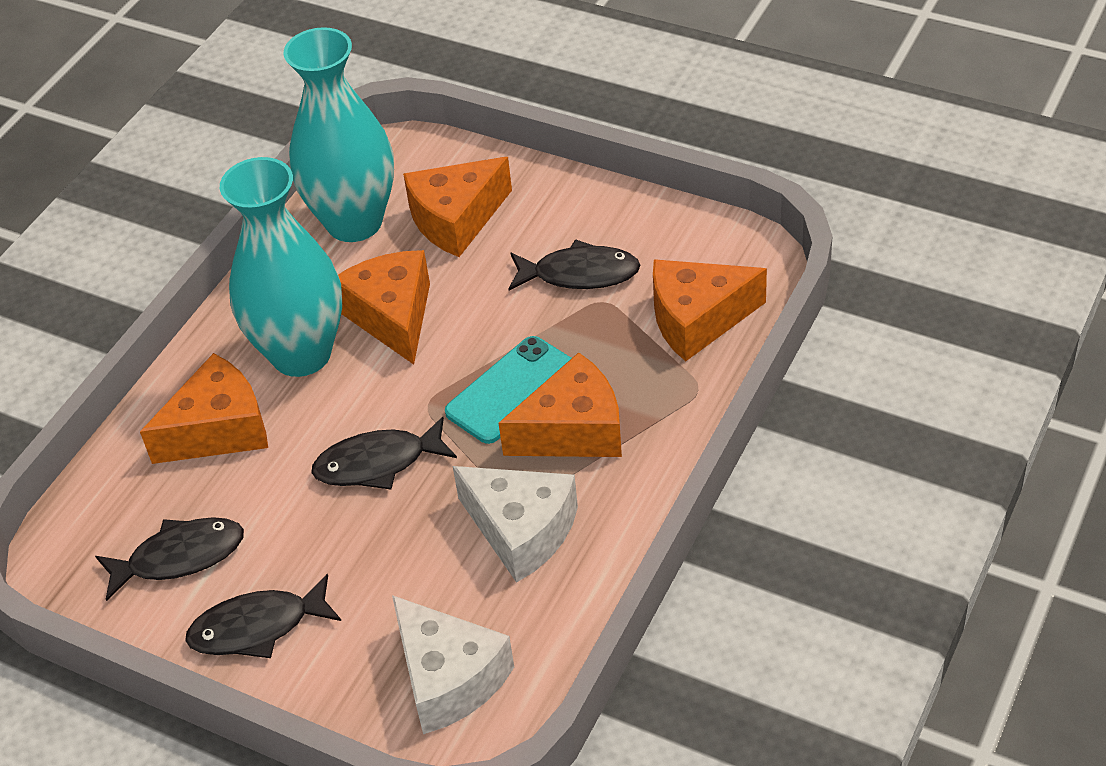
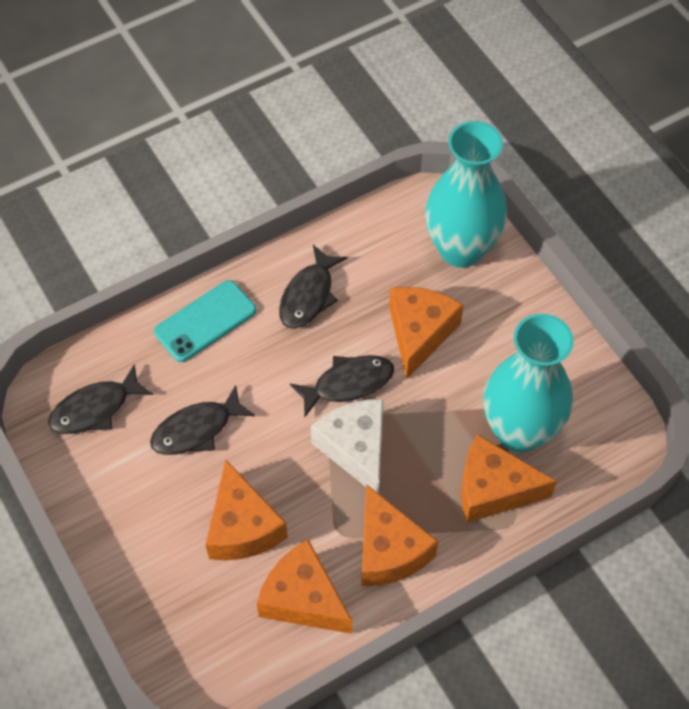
white cheese: 2 -> 1

